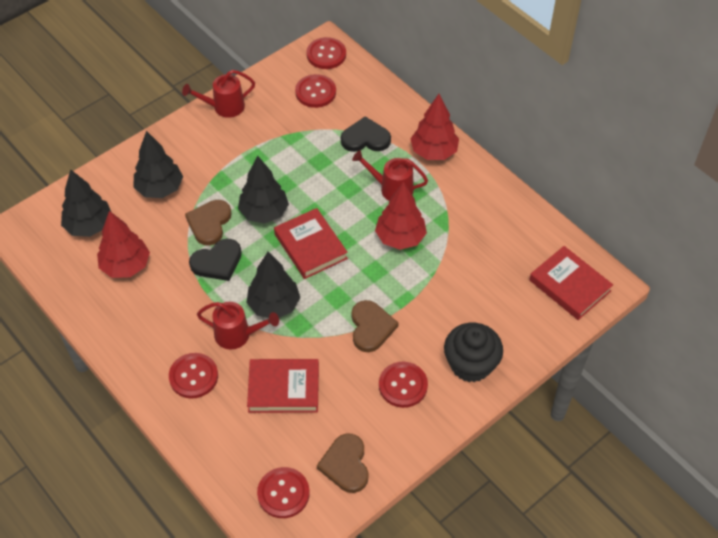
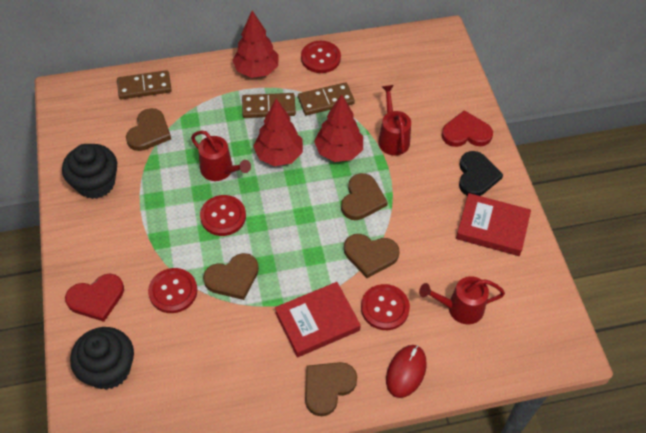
black cupcake: 1 -> 2
black heart: 2 -> 1
black tree: 4 -> 0
brown domino: 0 -> 3
brown heart: 3 -> 5
red book: 3 -> 2
red button: 5 -> 4
red heart: 0 -> 2
red mouse: 0 -> 1

